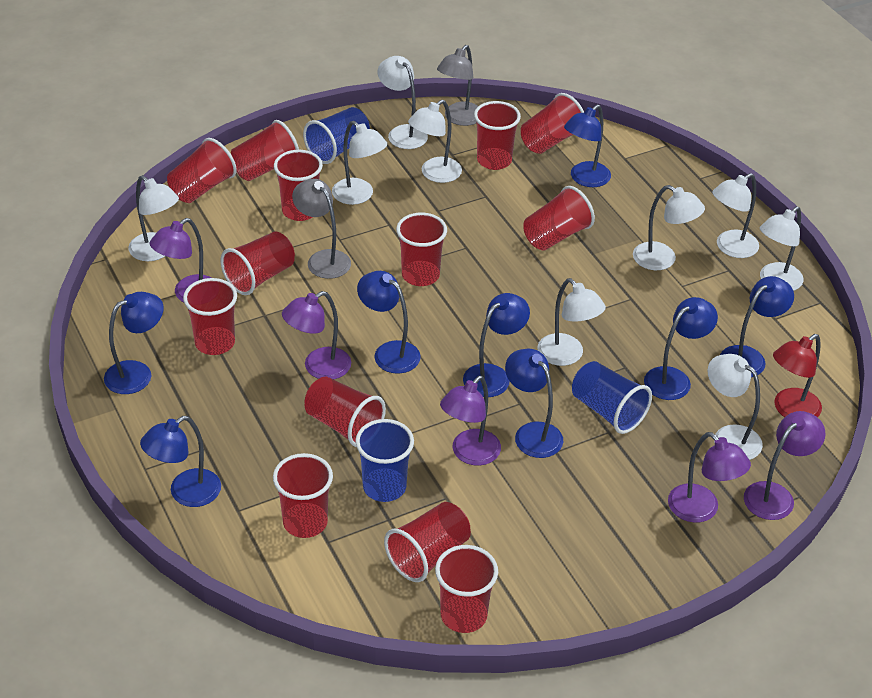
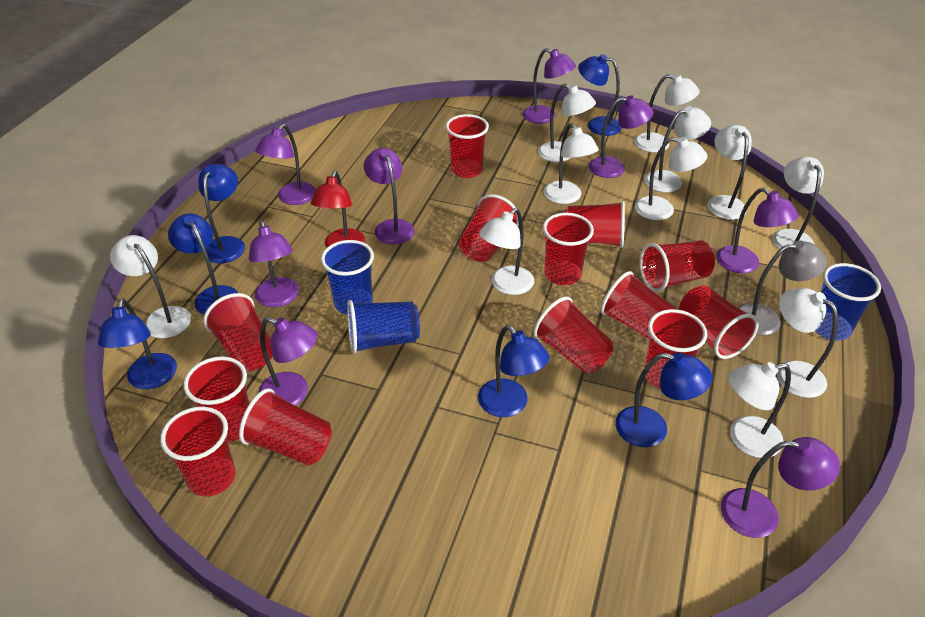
blue lamp: 8 -> 6
grey lamp: 2 -> 1
purple lamp: 5 -> 8
white lamp: 9 -> 11

